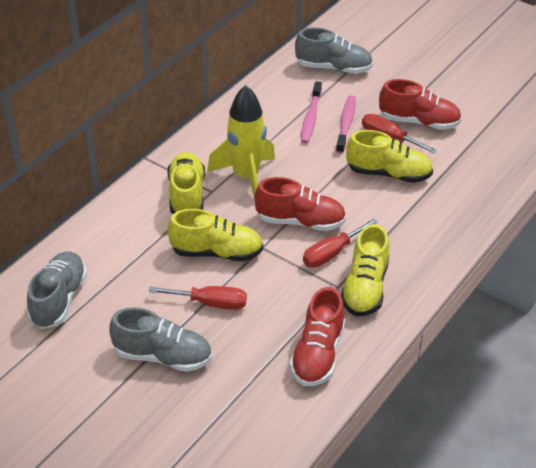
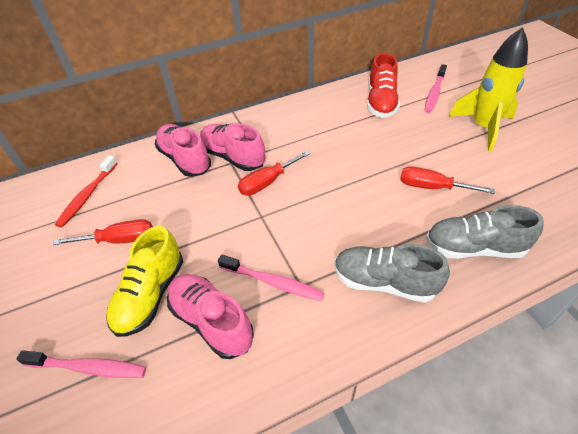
grey shoe: 3 -> 2
pink shoe: 0 -> 3
pink toothbrush: 2 -> 3
red shoe: 3 -> 1
red toothbrush: 0 -> 1
yellow shoe: 4 -> 1

